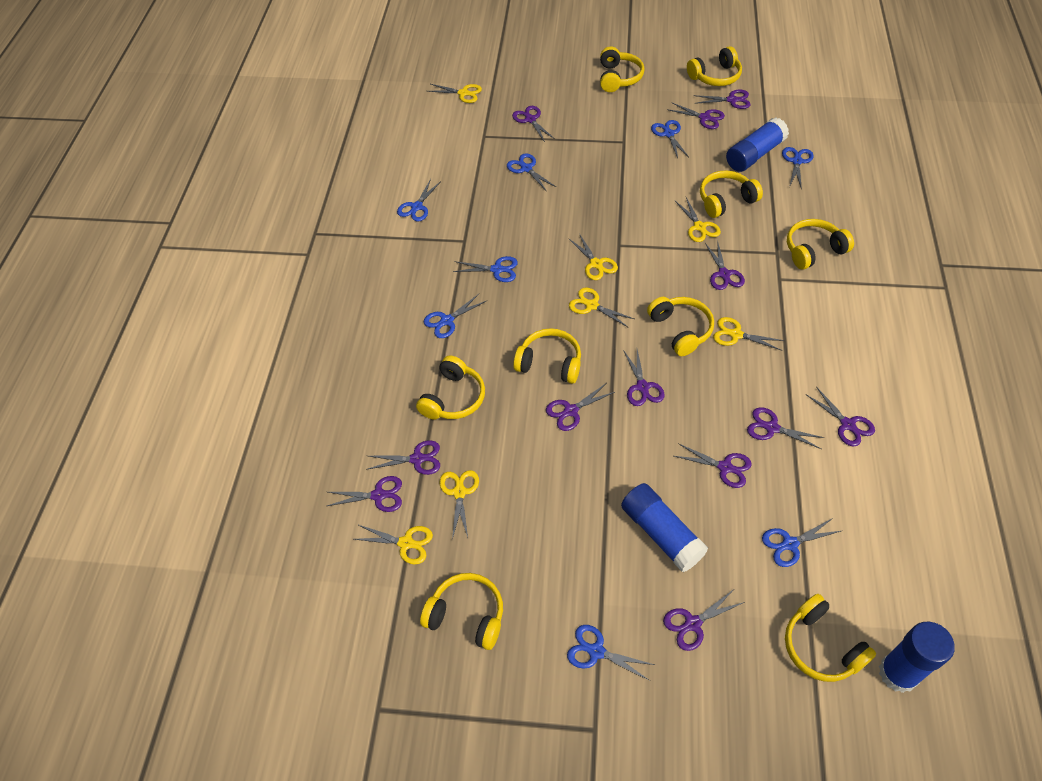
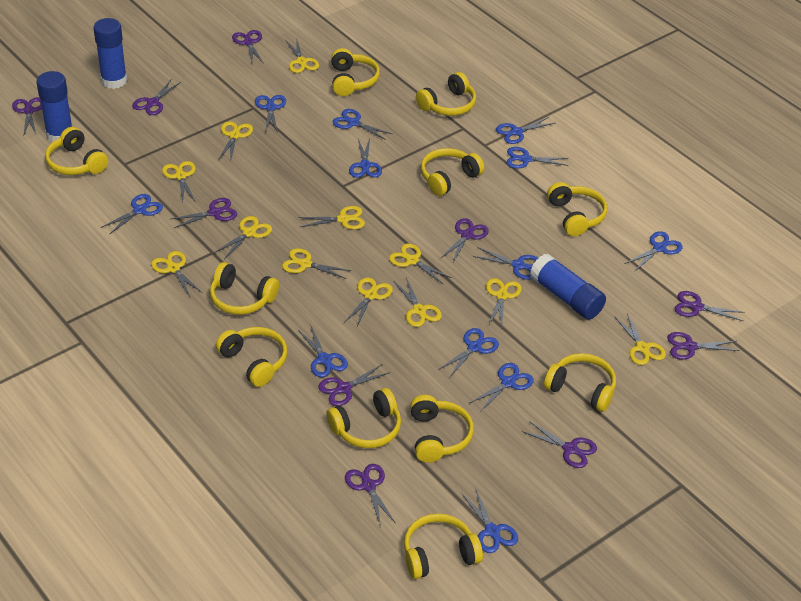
blue scissors: 8 -> 12
purple scissors: 12 -> 10
yellow headphones: 9 -> 11
yellow scissors: 7 -> 12

